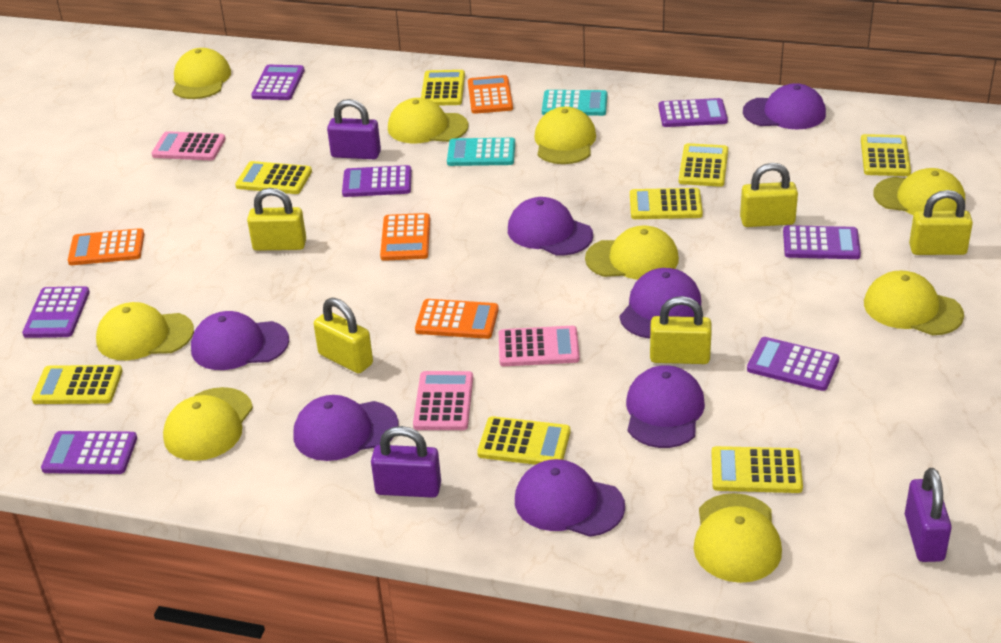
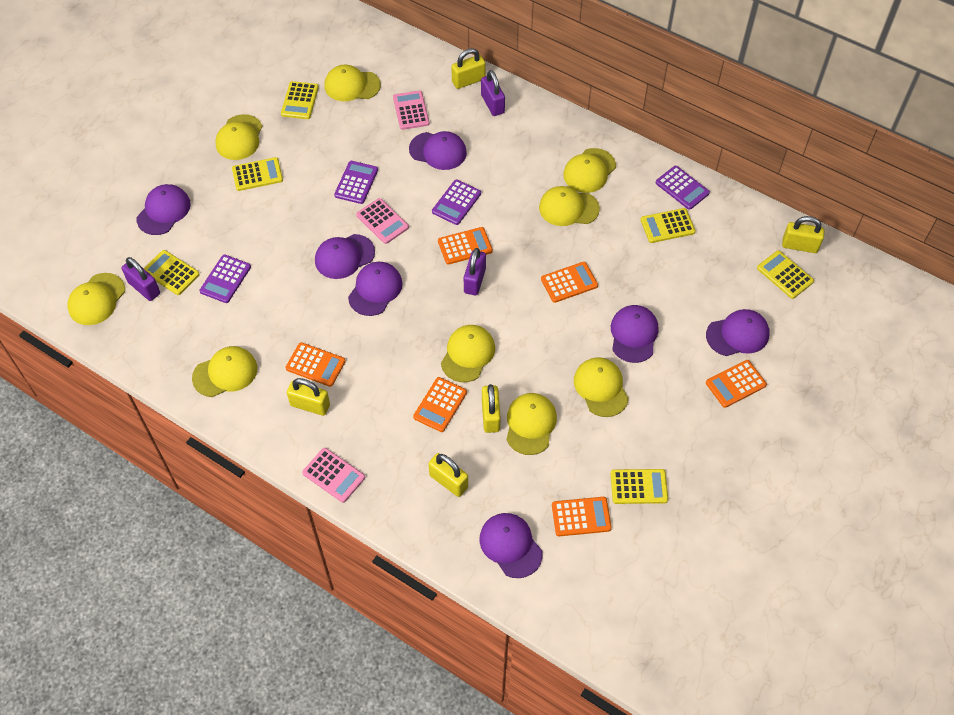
orange calculator: 4 -> 6
purple calculator: 7 -> 4
turquoise calculator: 2 -> 0
yellow calculator: 8 -> 6

